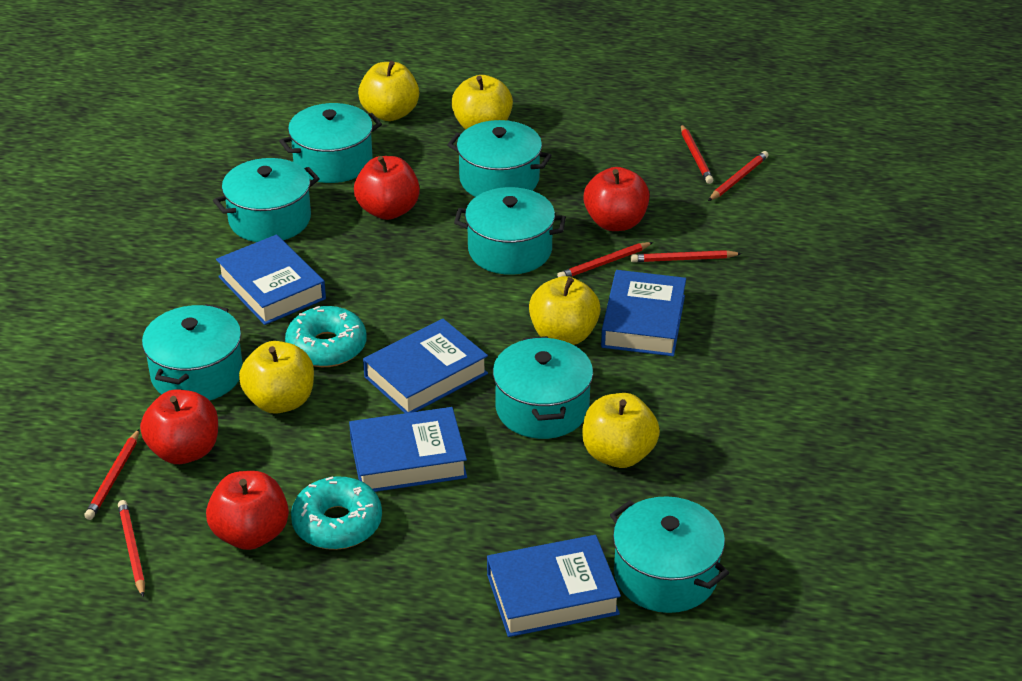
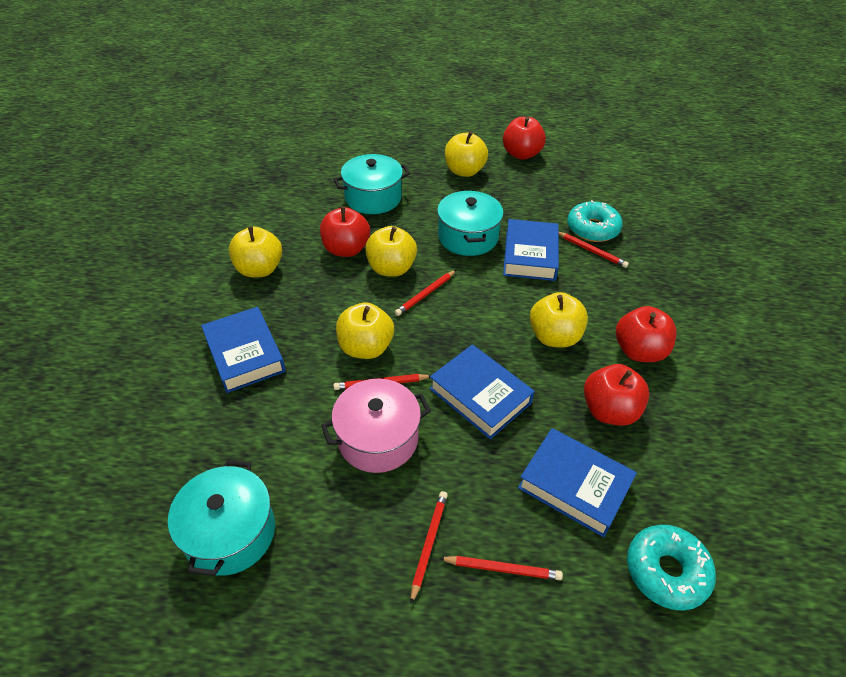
blue book: 5 -> 4
pink pot: 0 -> 1
red pencil: 6 -> 5
turquoise pot: 7 -> 3

